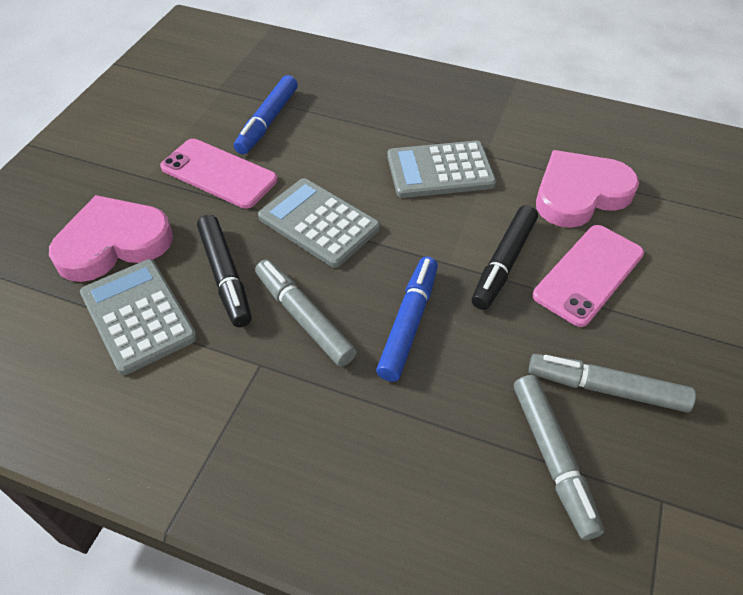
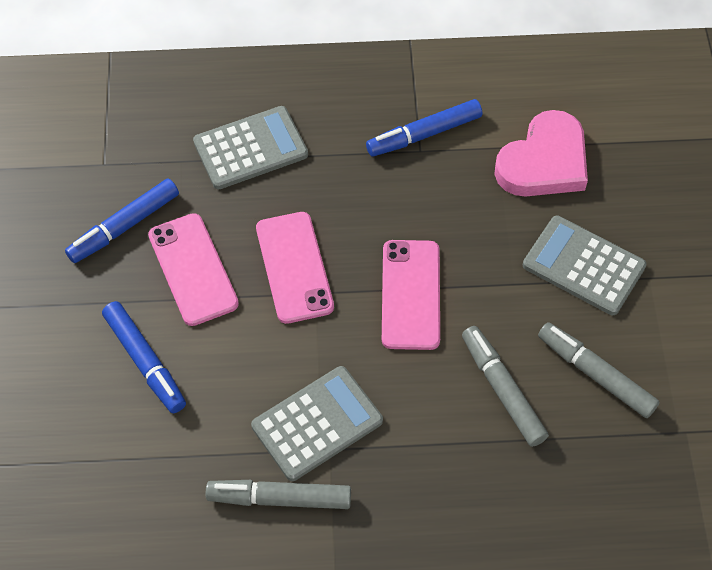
black marker: 2 -> 0
blue marker: 2 -> 3
pink heart: 2 -> 1
pink phone: 2 -> 3

